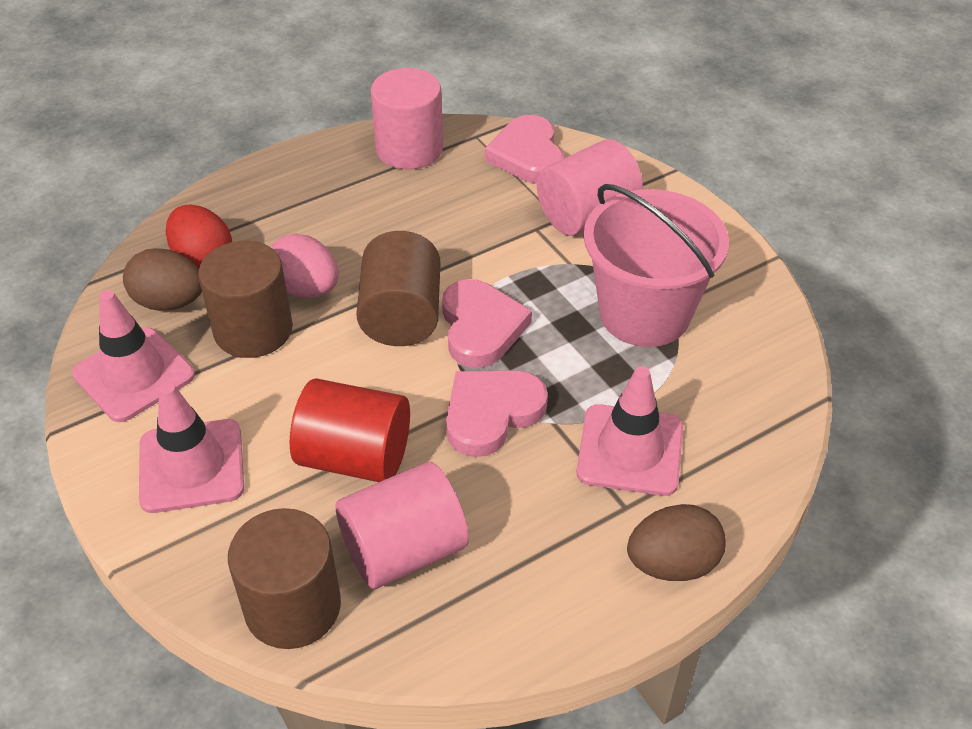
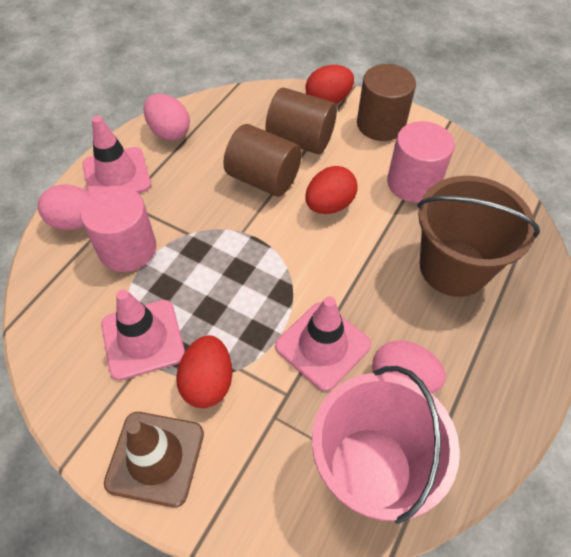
brown bucket: 0 -> 1
brown egg: 2 -> 0
brown traffic cone: 0 -> 1
pink cylinder: 3 -> 2
pink egg: 1 -> 3
pink heart: 3 -> 0
red cylinder: 1 -> 0
red egg: 1 -> 3

